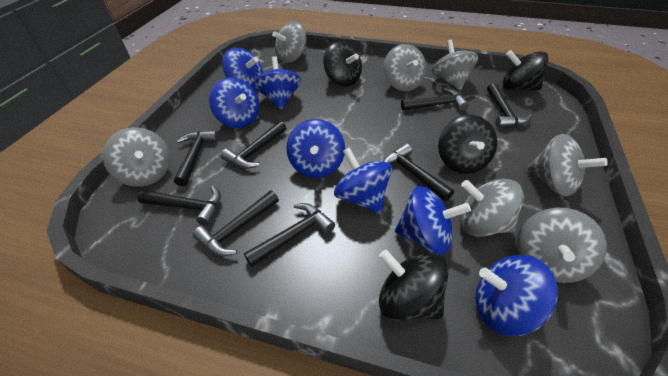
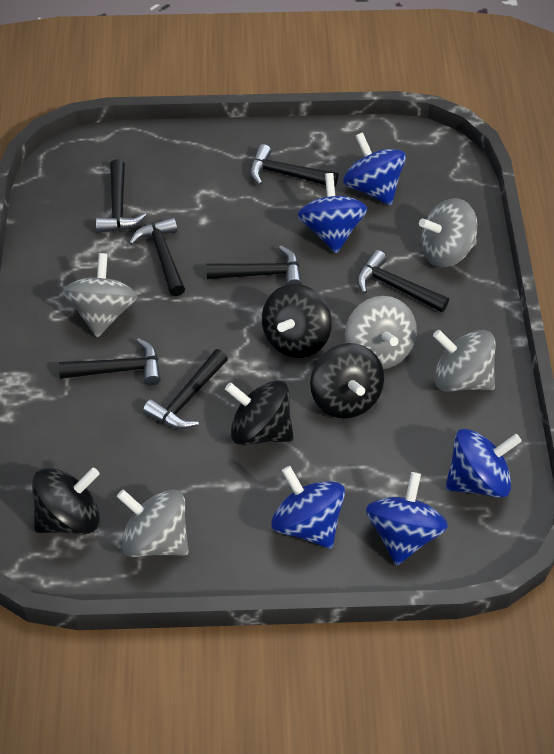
black hammer: 8 -> 7
blue spinning top: 7 -> 5
grey spinning top: 7 -> 5

